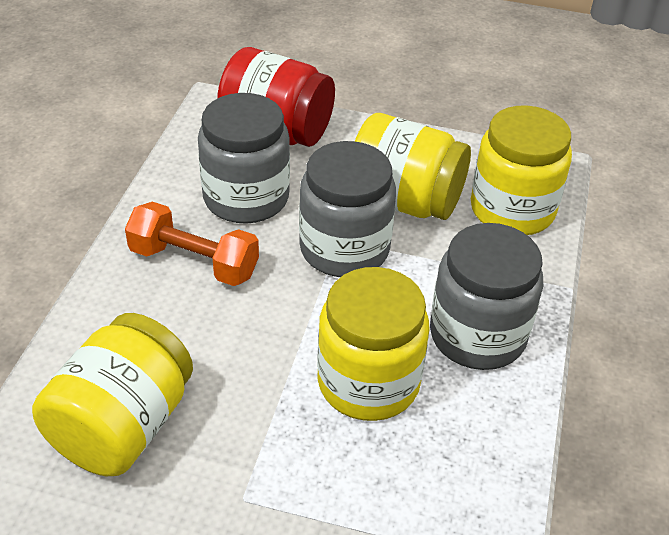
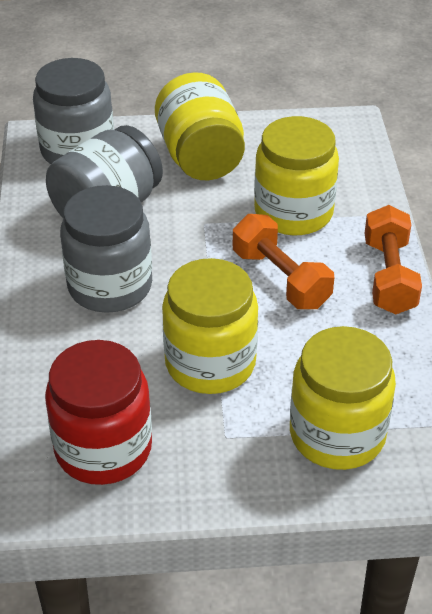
orange dumbbell: 1 -> 2

